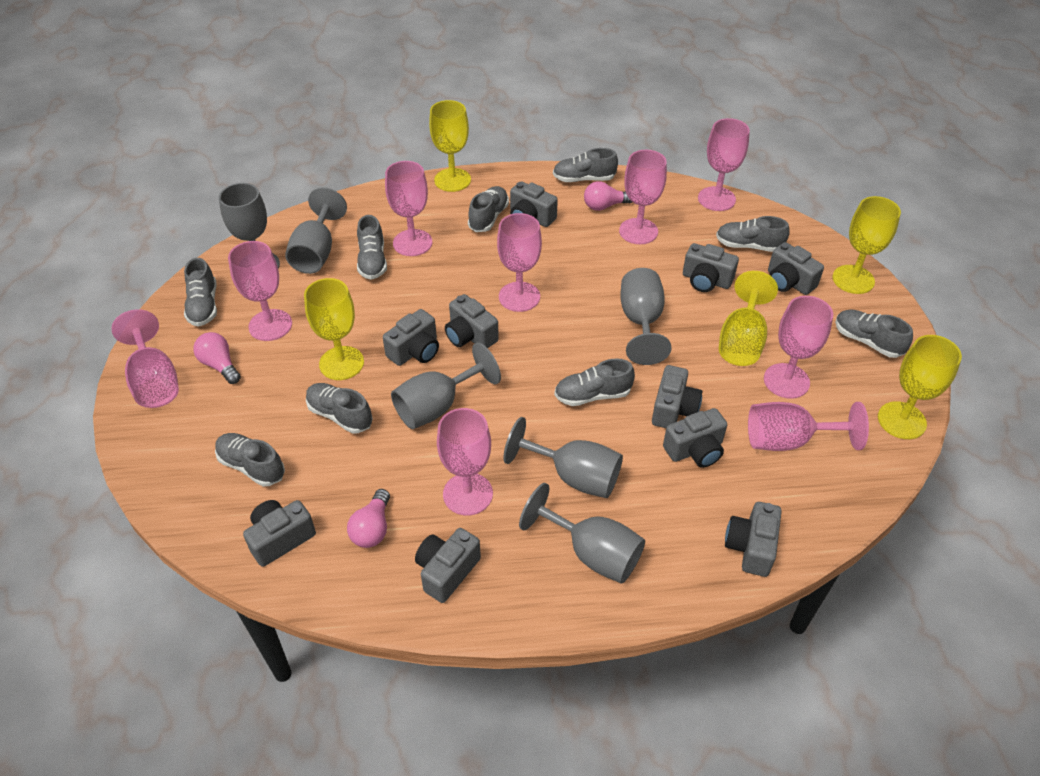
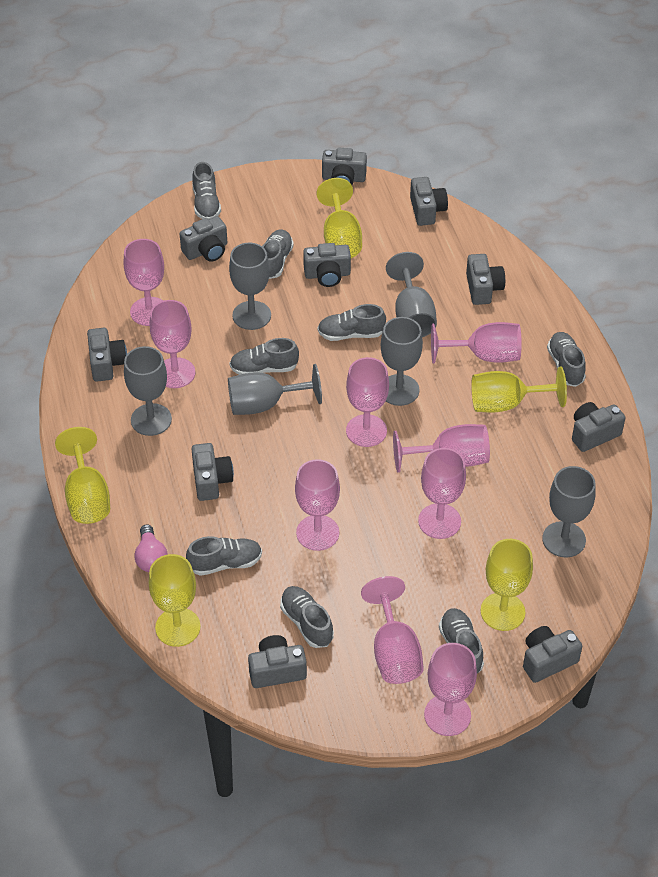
grey shoe: 9 -> 8
pink light bulb: 3 -> 1

